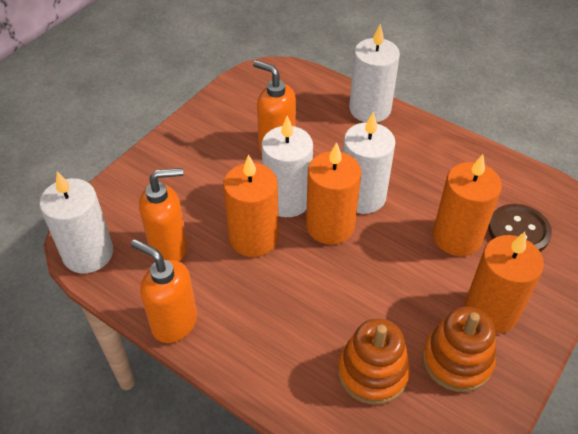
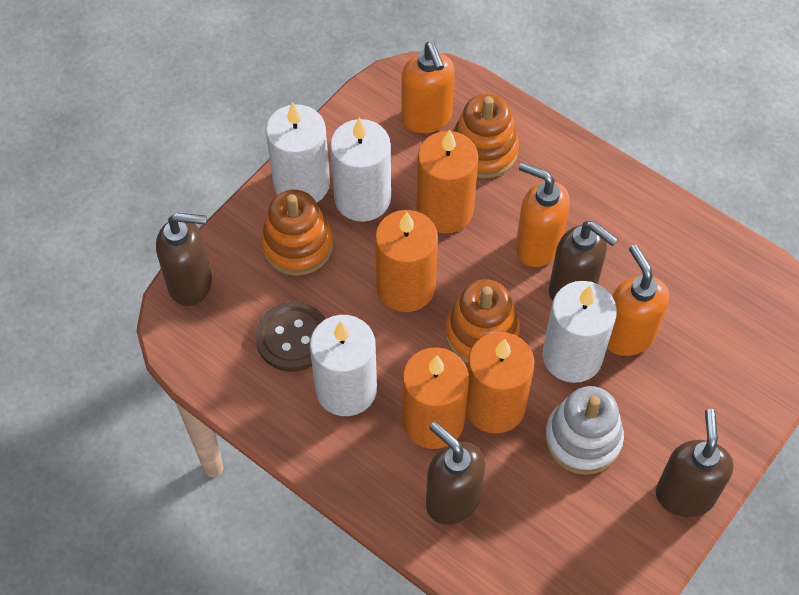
brown soap dispenser: 0 -> 4
orange stacking toy: 2 -> 3
white stacking toy: 0 -> 1

